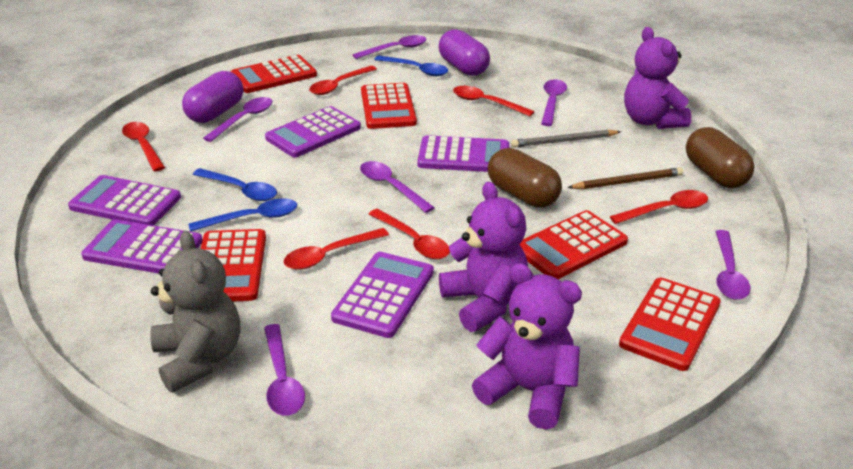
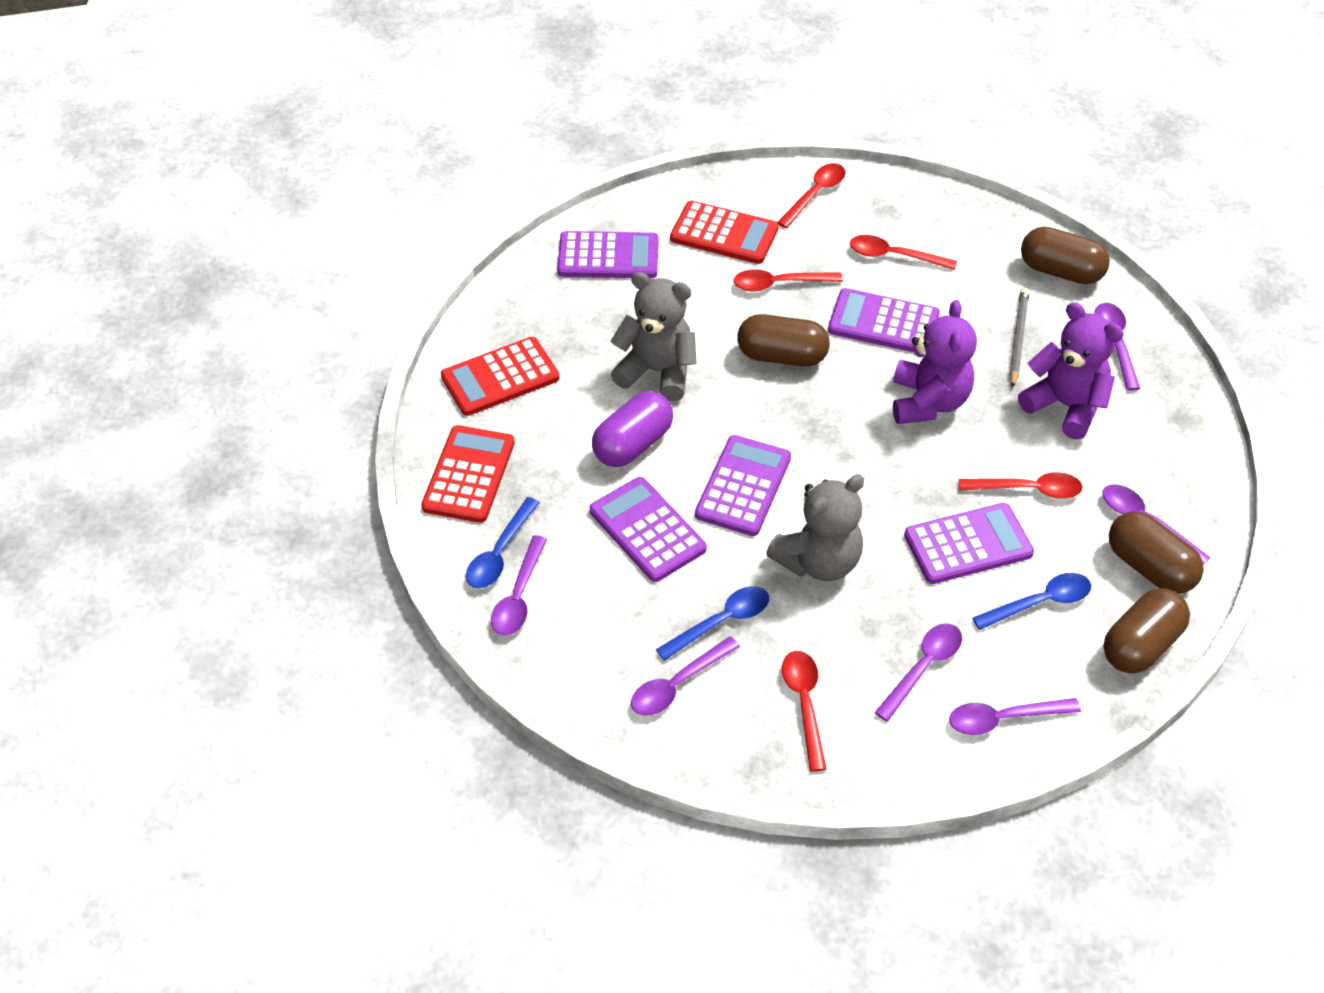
brown capsule: 2 -> 4
brown pencil: 1 -> 0
grey teddy bear: 1 -> 2
purple capsule: 2 -> 1
purple teddy bear: 3 -> 2
red calculator: 5 -> 3
red spoon: 6 -> 5

